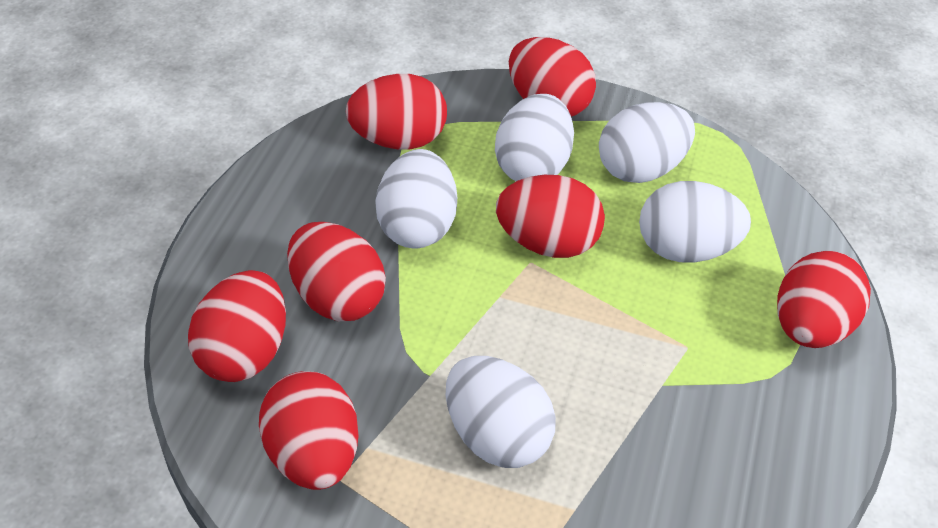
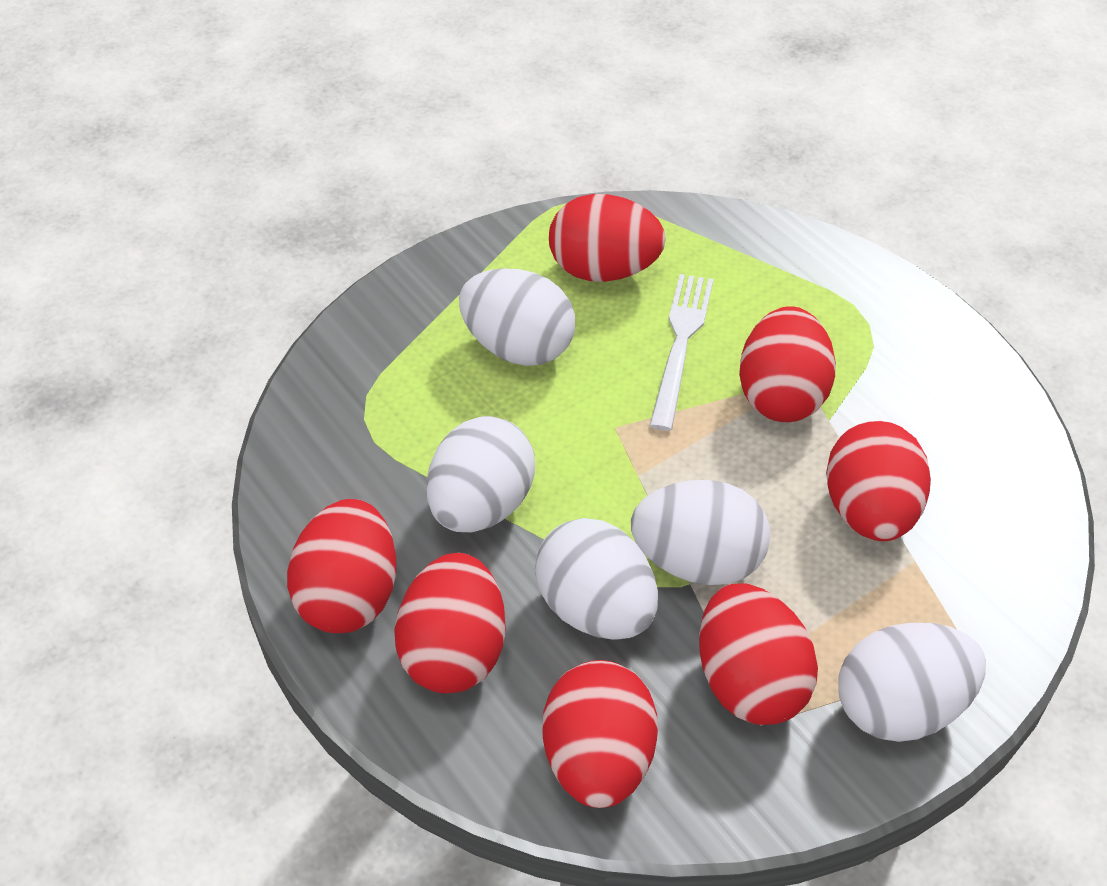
white fork: 0 -> 1

